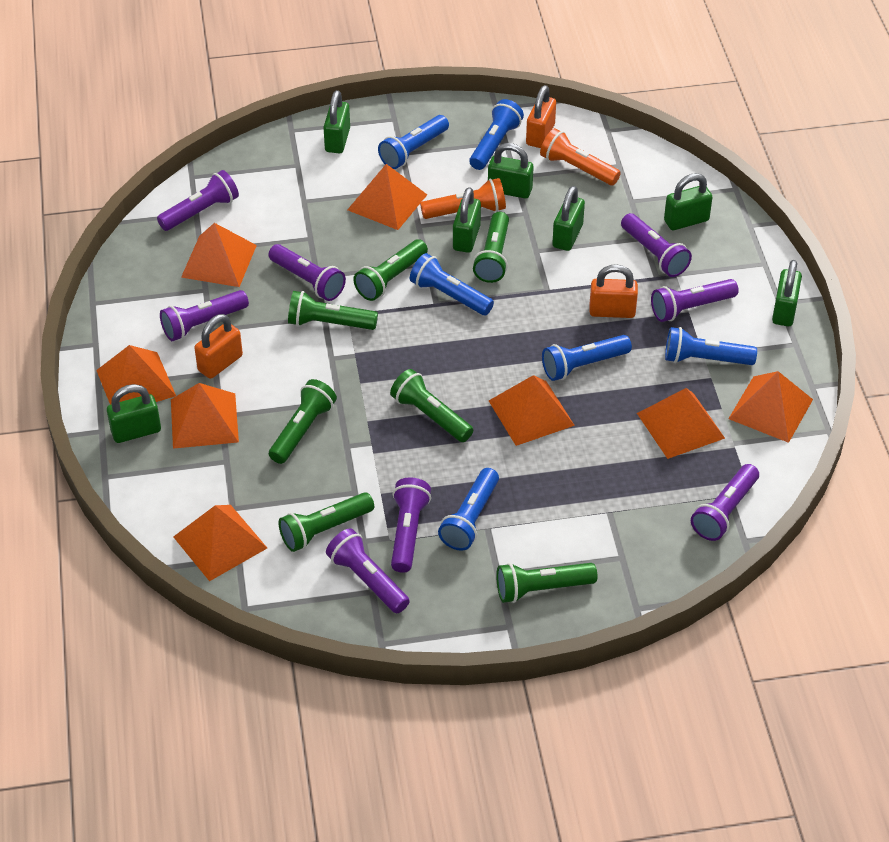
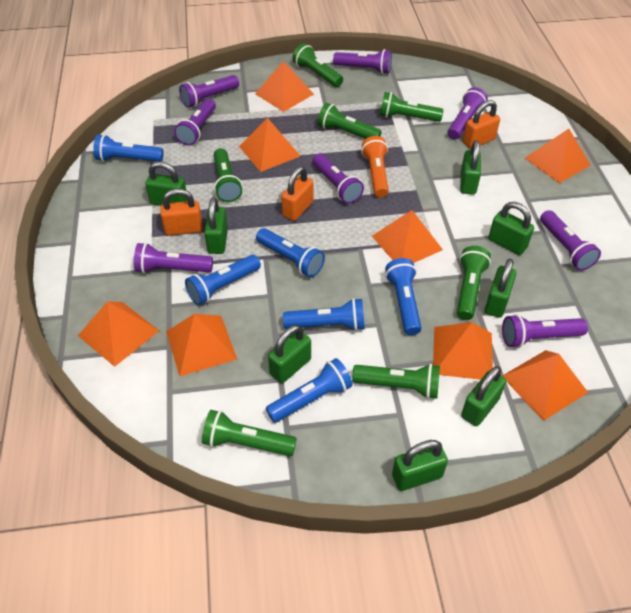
green padlock: 7 -> 8
orange flashlight: 2 -> 1

